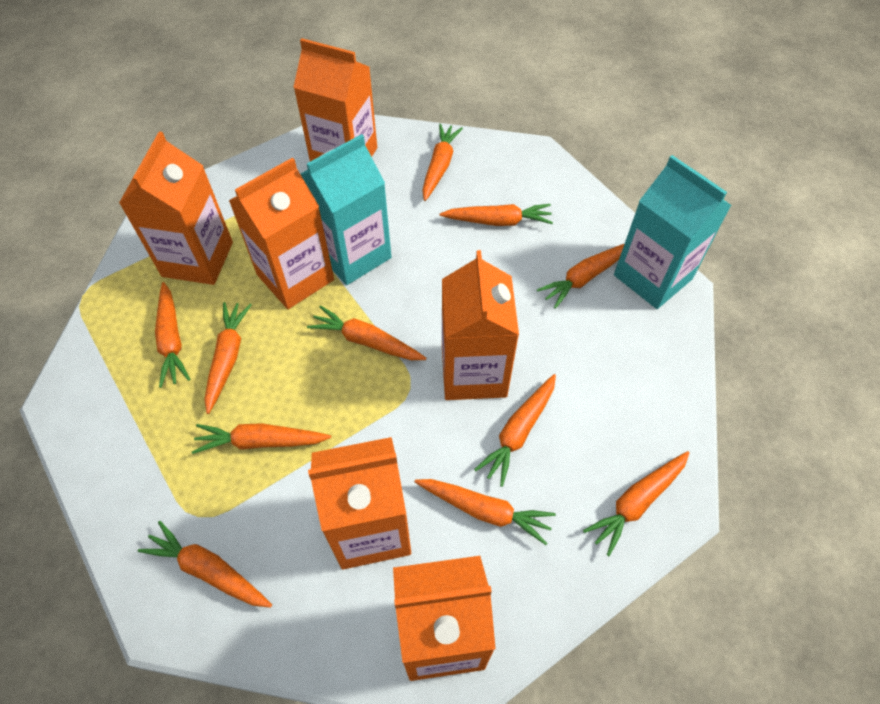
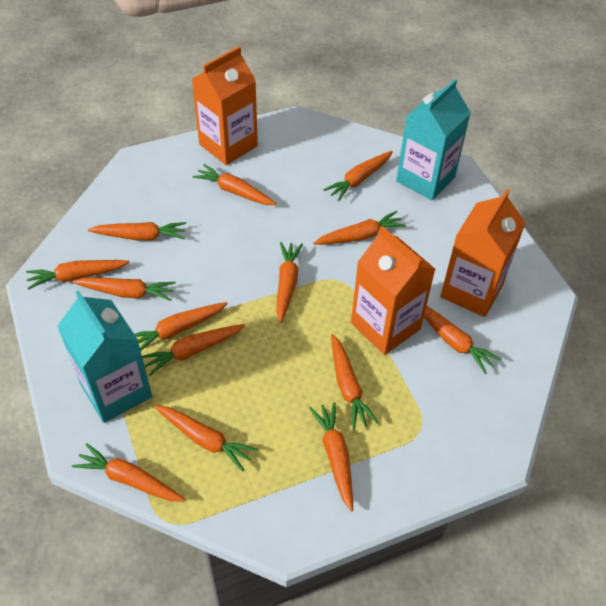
orange carrot: 11 -> 14
orange carton: 6 -> 3

